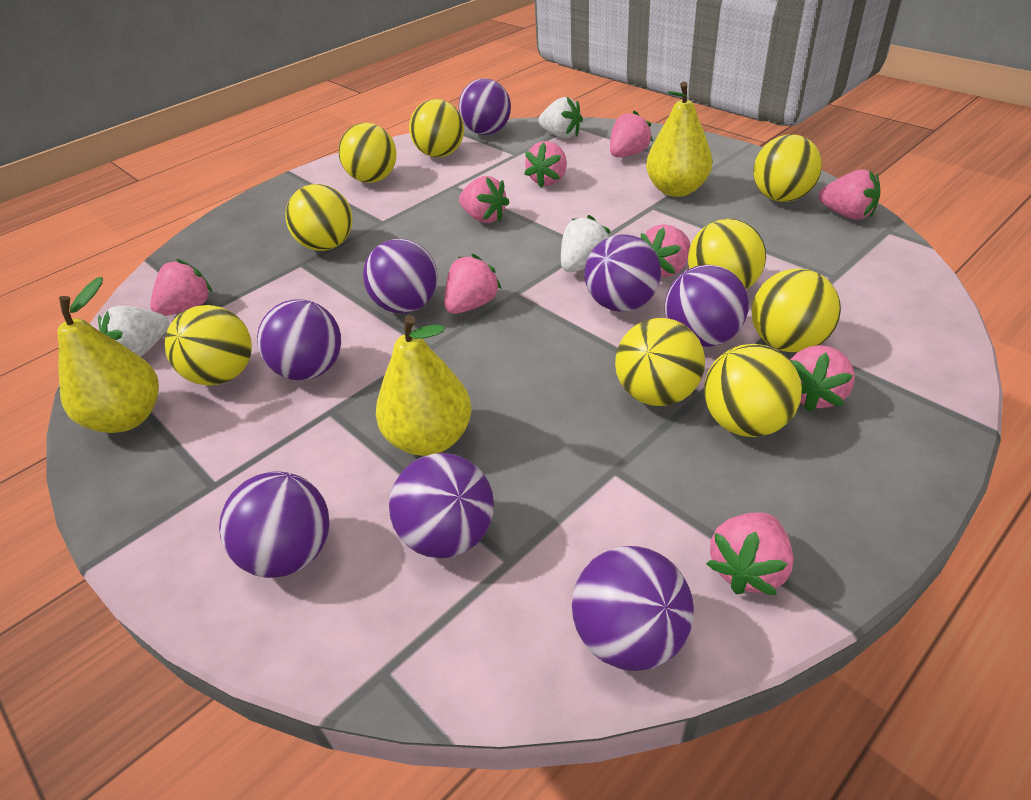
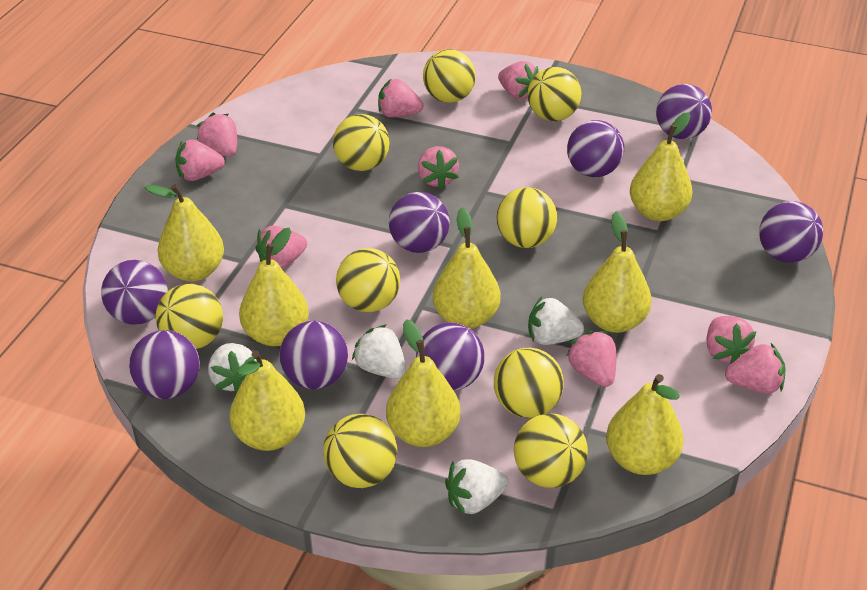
white strawberry: 3 -> 4
yellow pear: 3 -> 8

